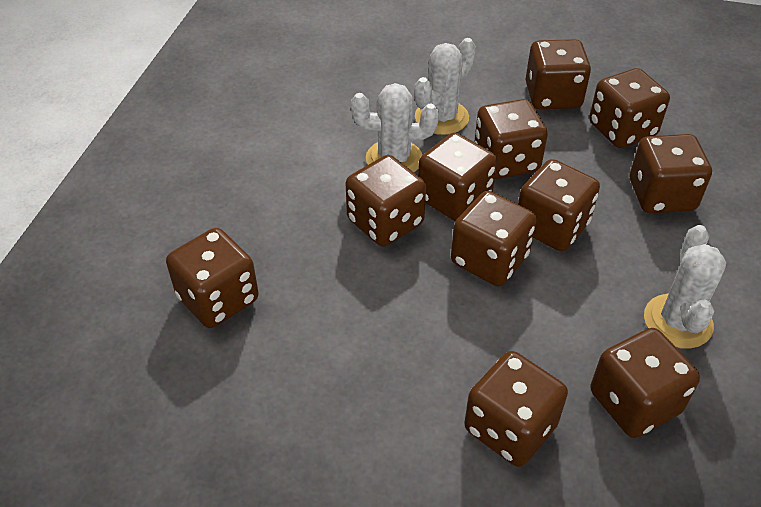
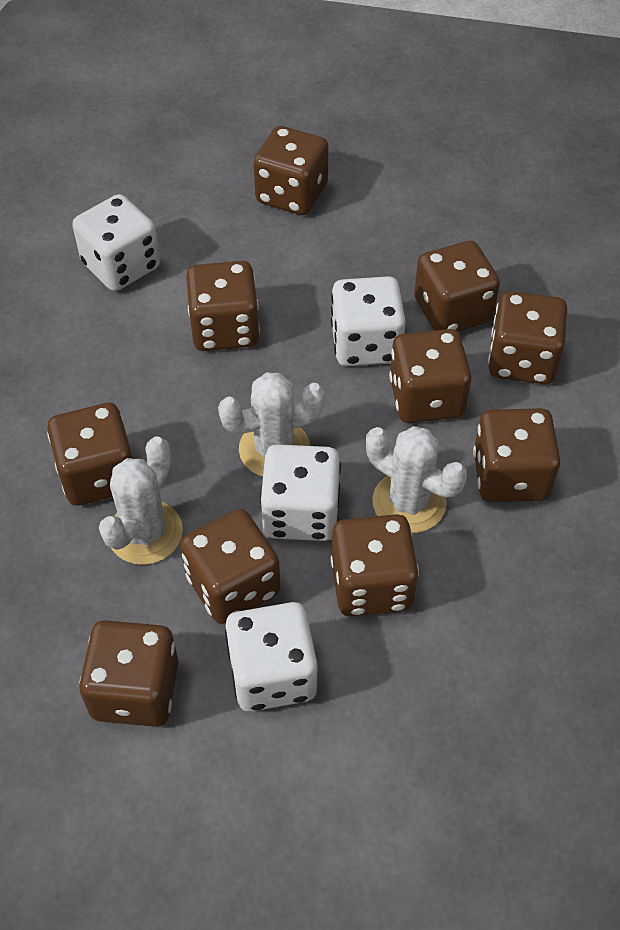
brown dice: 11 -> 10
white dice: 0 -> 4

